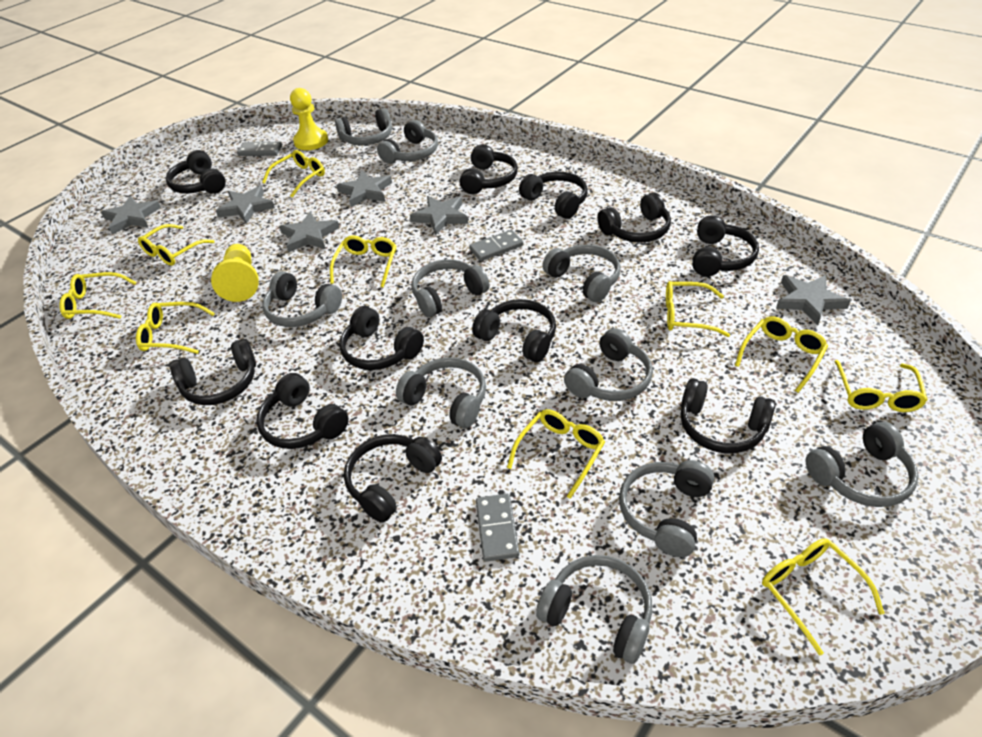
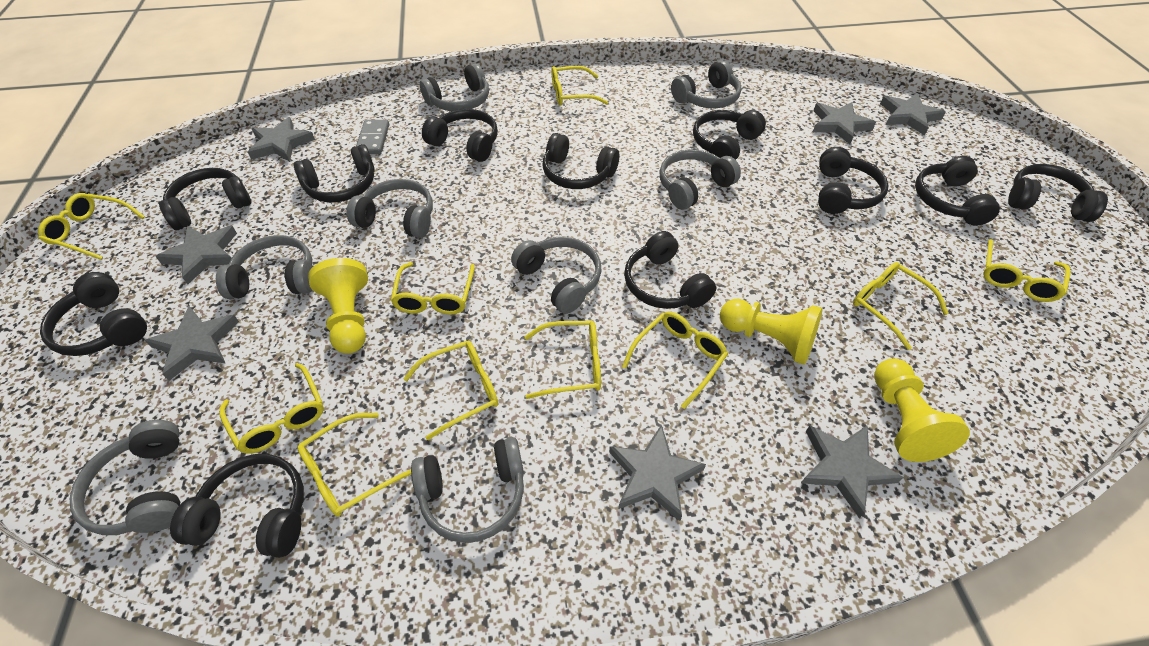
grey domino: 3 -> 1
grey headphones: 10 -> 8
grey star: 6 -> 7
yellow pawn: 2 -> 3

